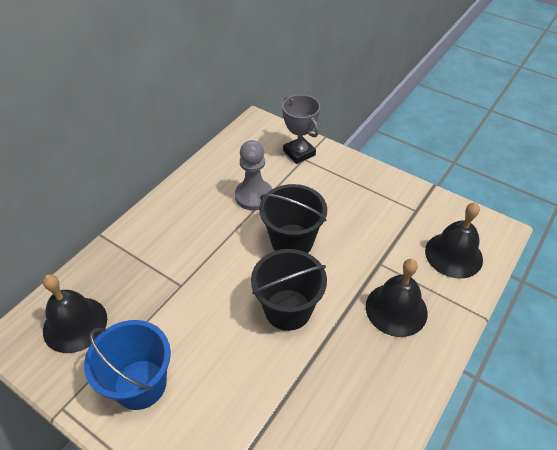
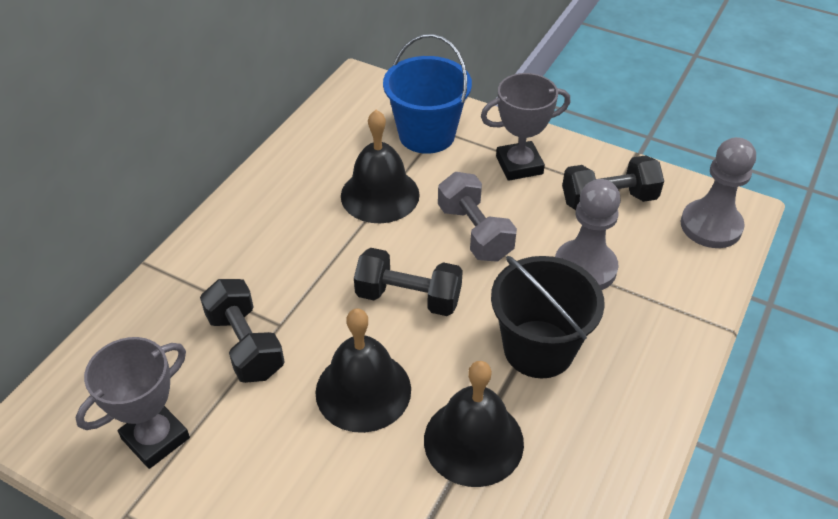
black bucket: 2 -> 1
black dumbbell: 0 -> 3
grey dumbbell: 0 -> 1
grey pawn: 1 -> 2
grey trophy: 1 -> 2

